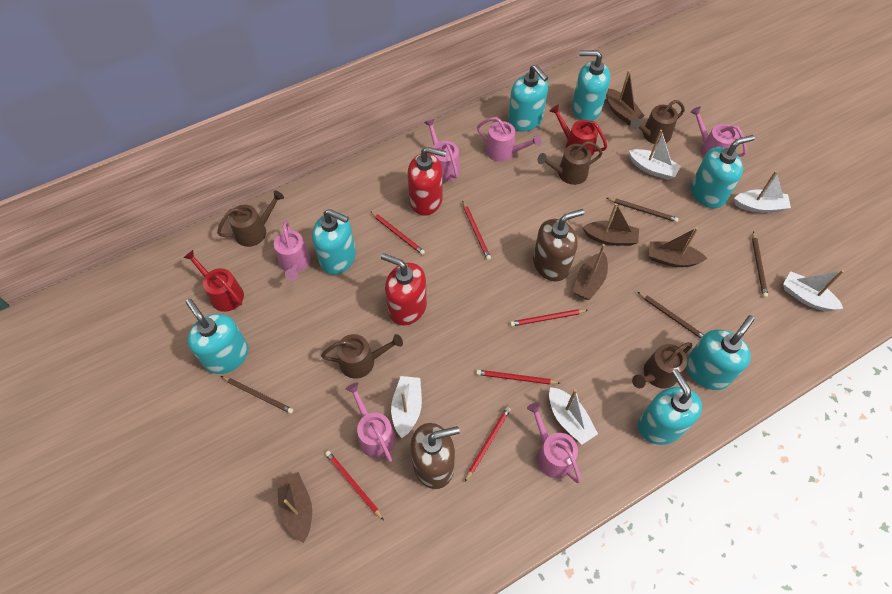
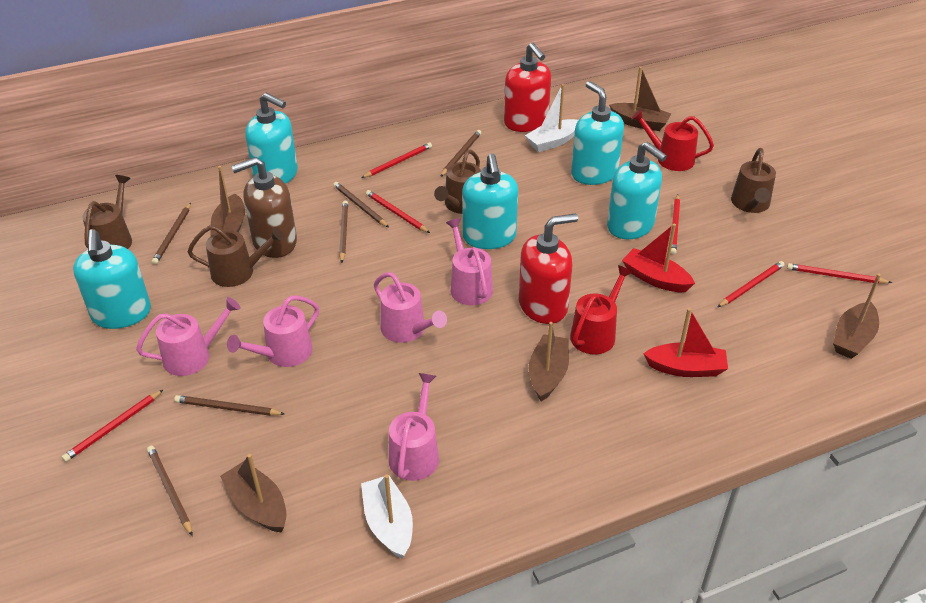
brown pencil: 4 -> 6
brown soap dispenser: 2 -> 1
brown watering can: 5 -> 4
pink watering can: 6 -> 5
red boat: 0 -> 2
turquoise soap dispenser: 7 -> 5
white boat: 5 -> 2

